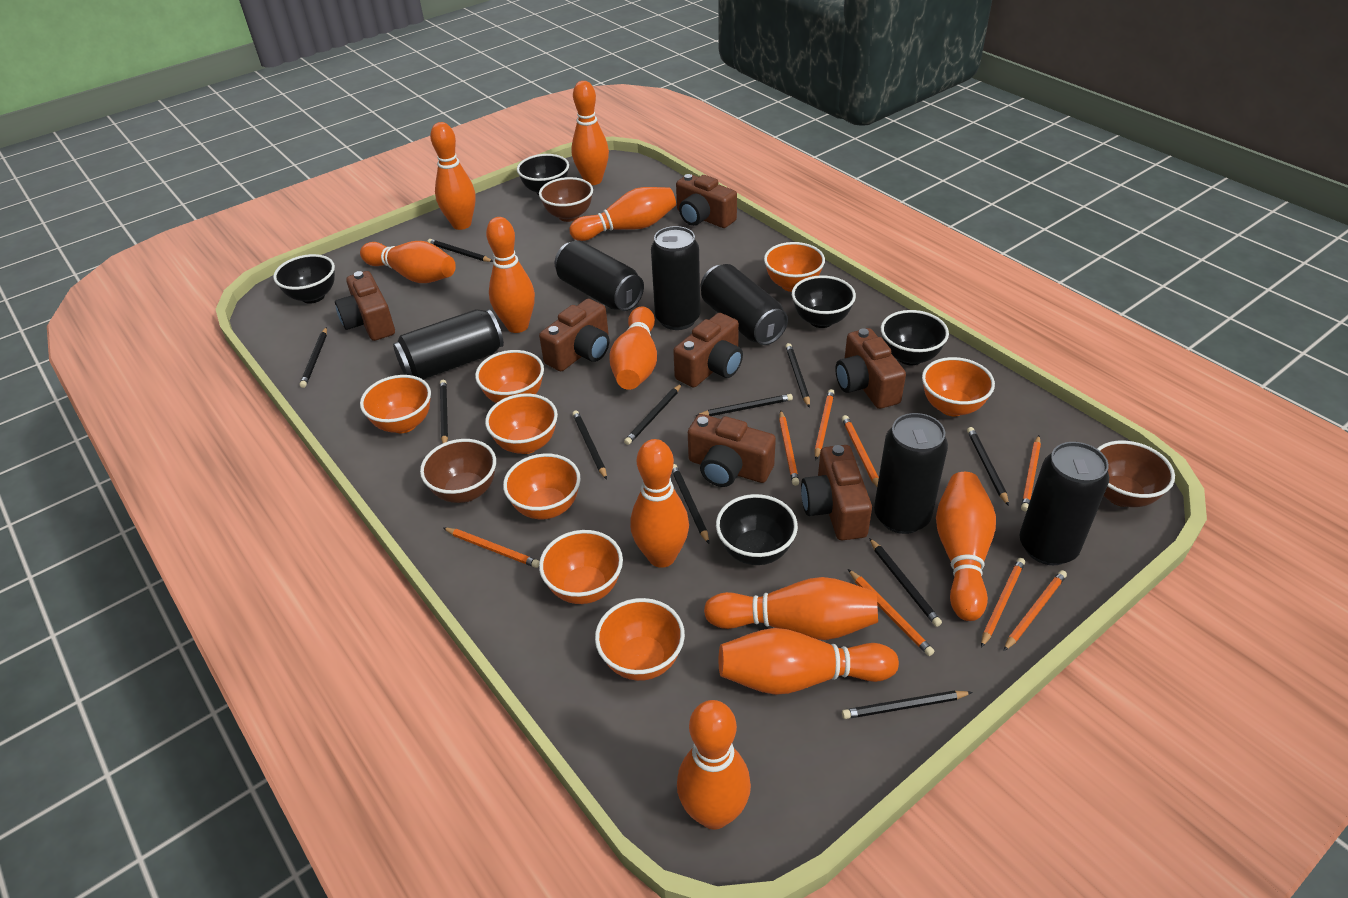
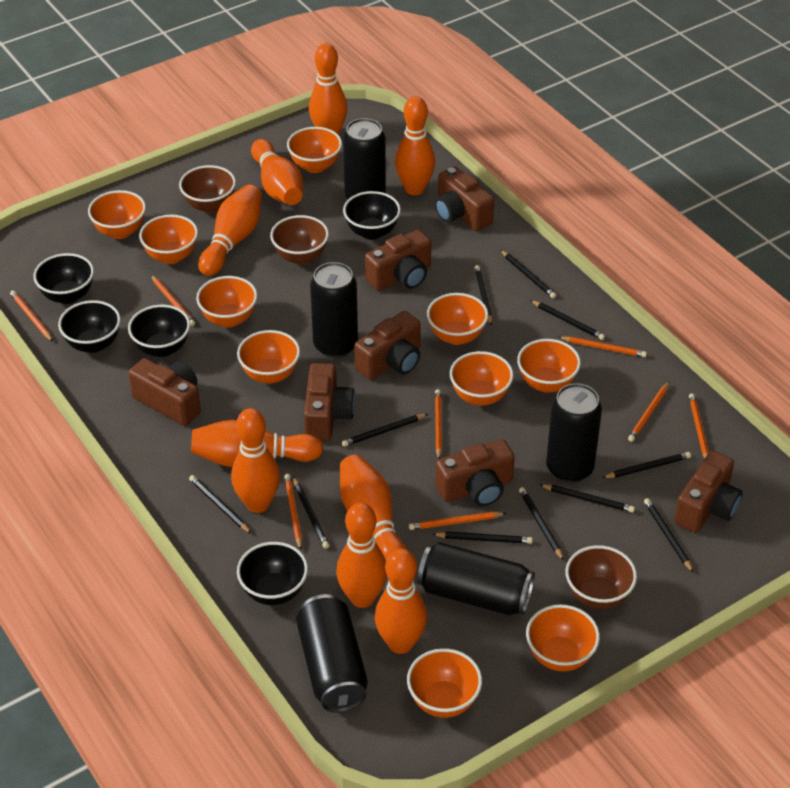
black can: 6 -> 5
orange bowl: 8 -> 10
orange bowling pin: 11 -> 9

